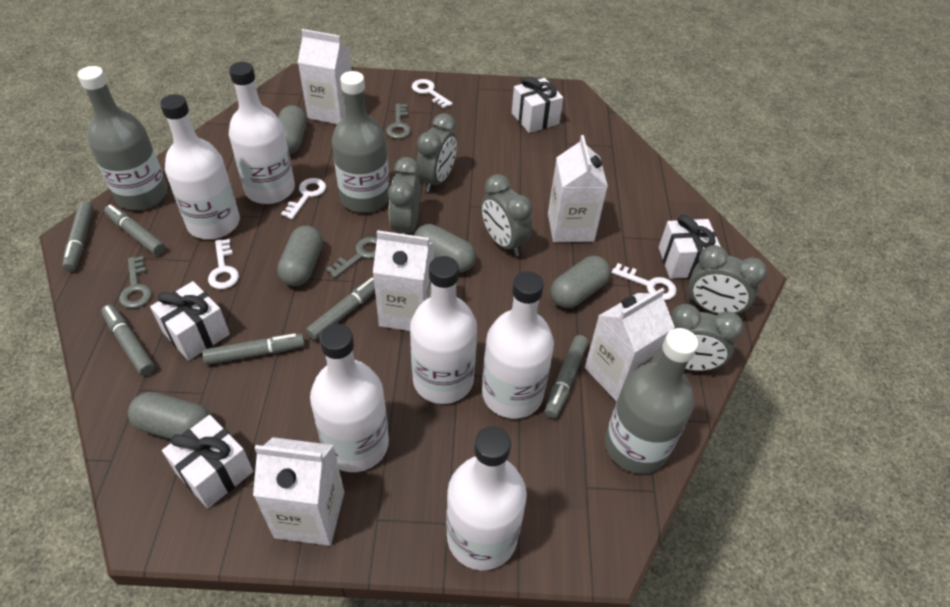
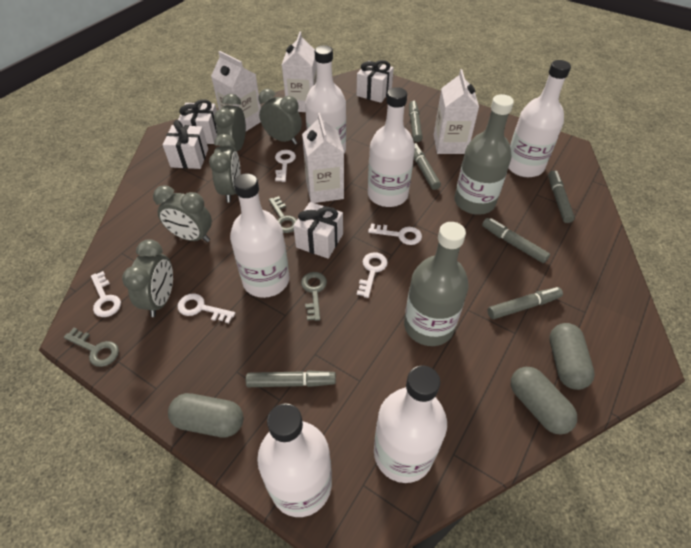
grey bottle: 3 -> 2
grey capsule: 5 -> 3
white carton: 5 -> 4
white key: 4 -> 5

